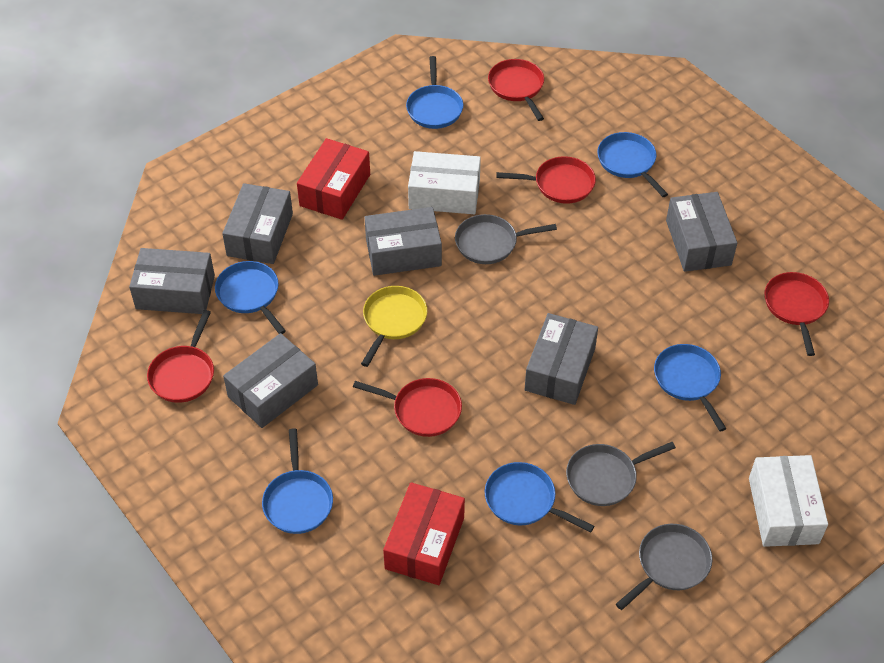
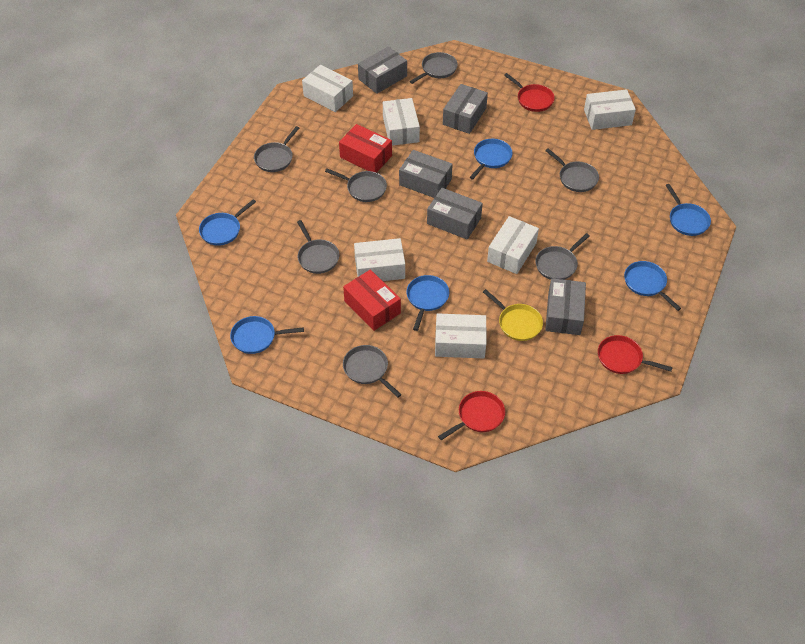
grey box: 6 -> 5
grey pan: 3 -> 7
red pan: 5 -> 3
white box: 2 -> 6

